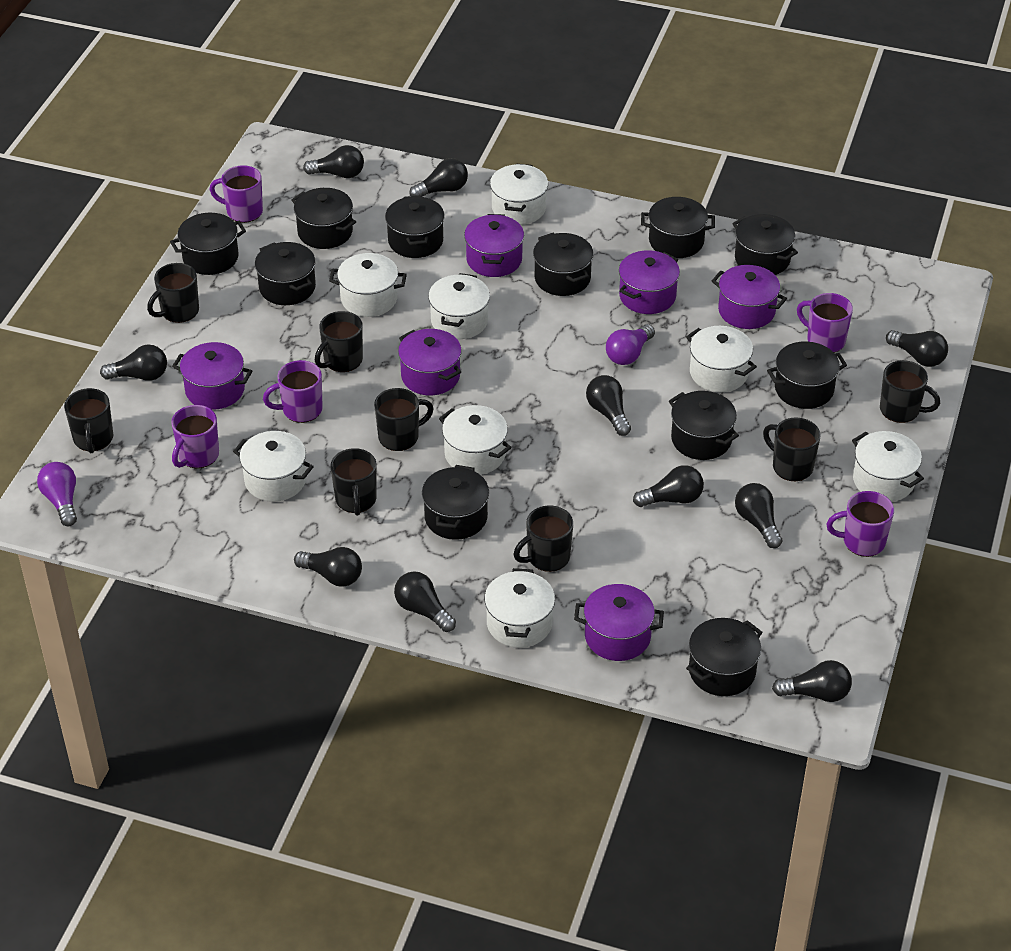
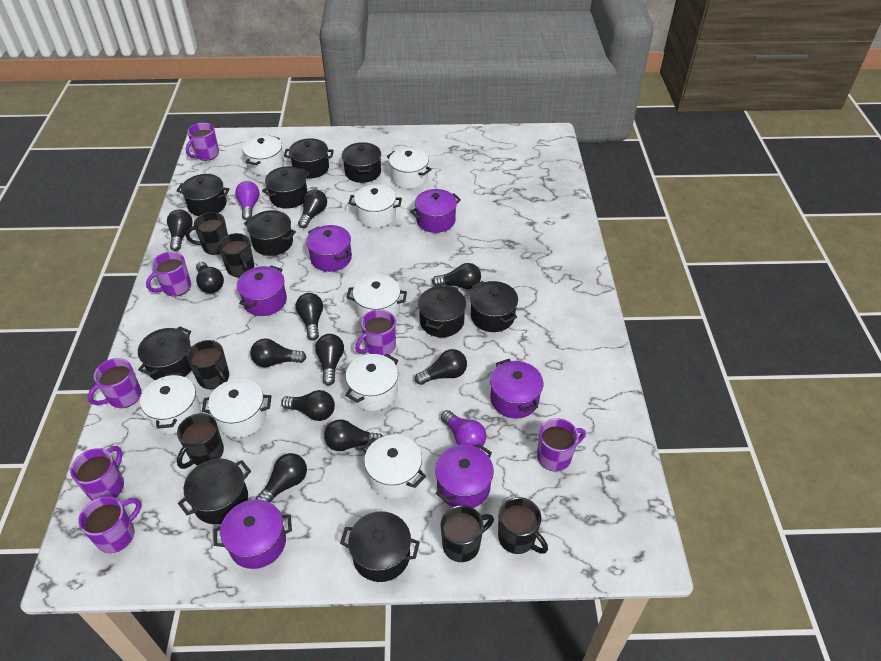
black light bulb: 10 -> 11
black mug: 8 -> 6
black pot: 11 -> 10
purple mug: 5 -> 7

